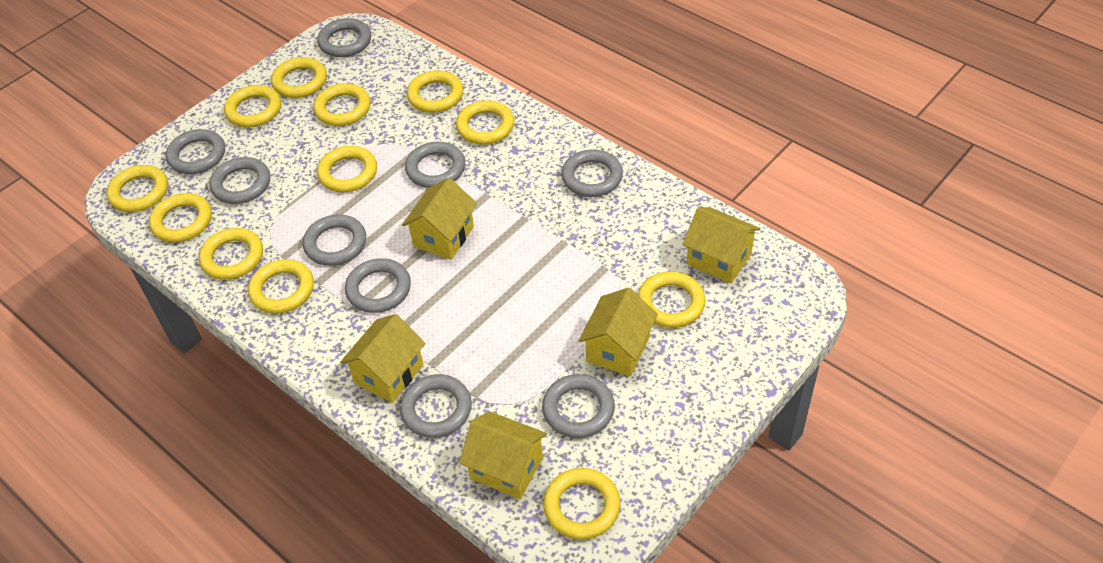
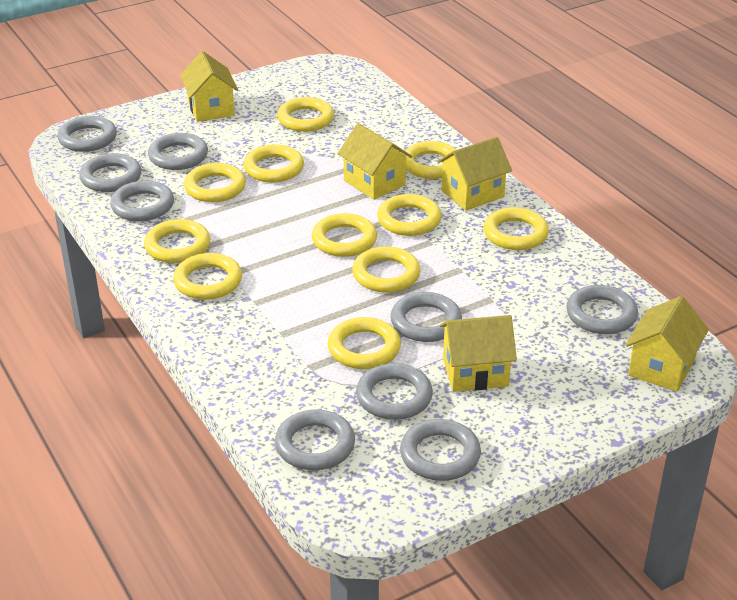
yellow ring: 12 -> 11

